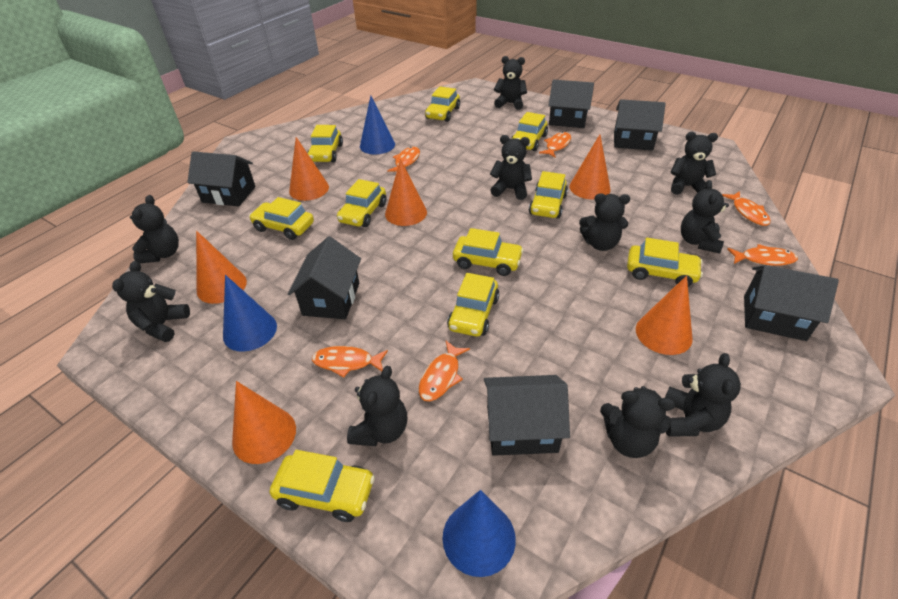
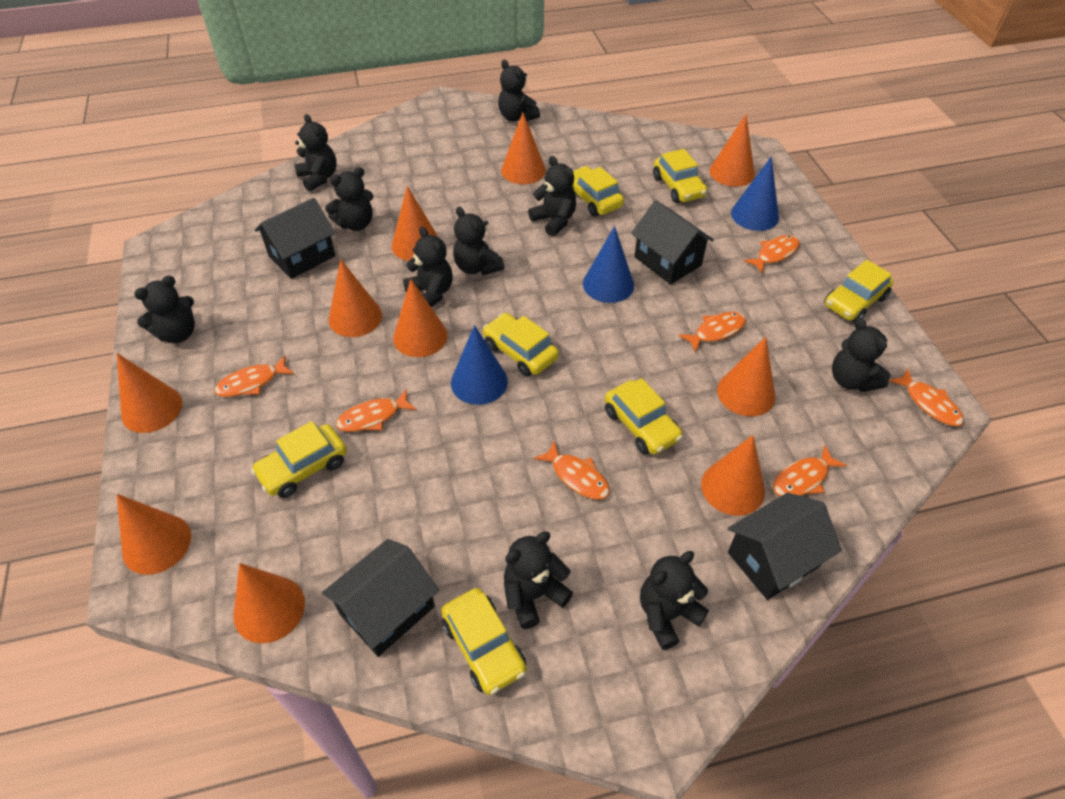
black house: 6 -> 4
orange cone: 6 -> 10
orange fish: 6 -> 7
yellow car: 10 -> 7

